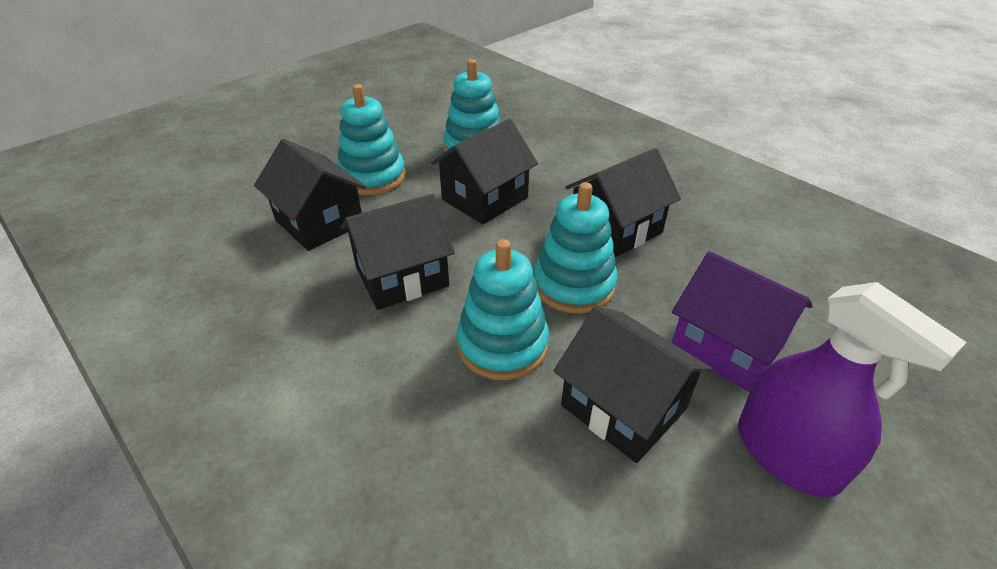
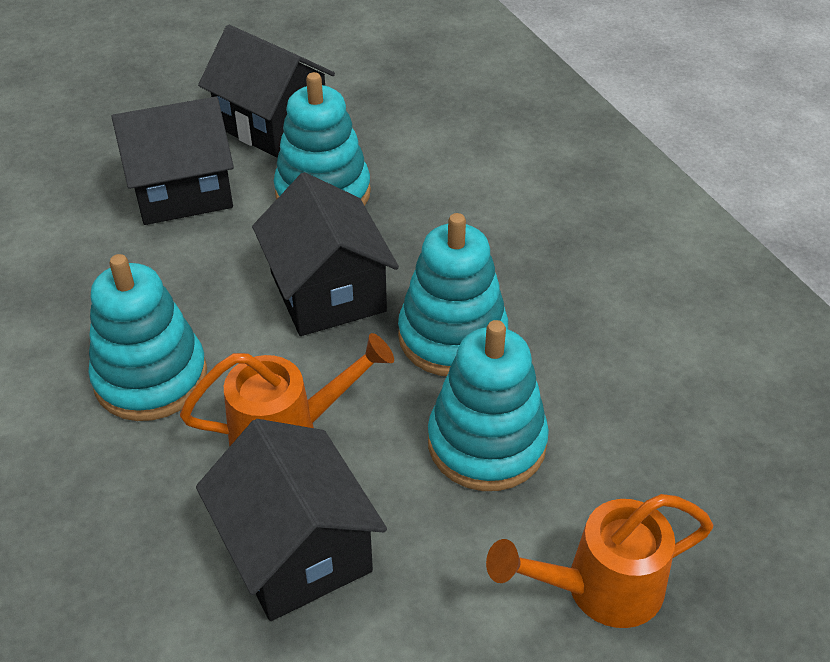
black house: 5 -> 4
orange watering can: 0 -> 2
purple house: 1 -> 0
purple spray bottle: 1 -> 0

